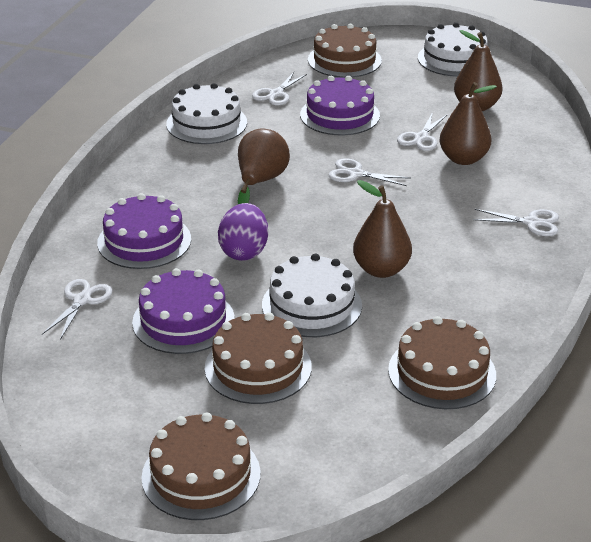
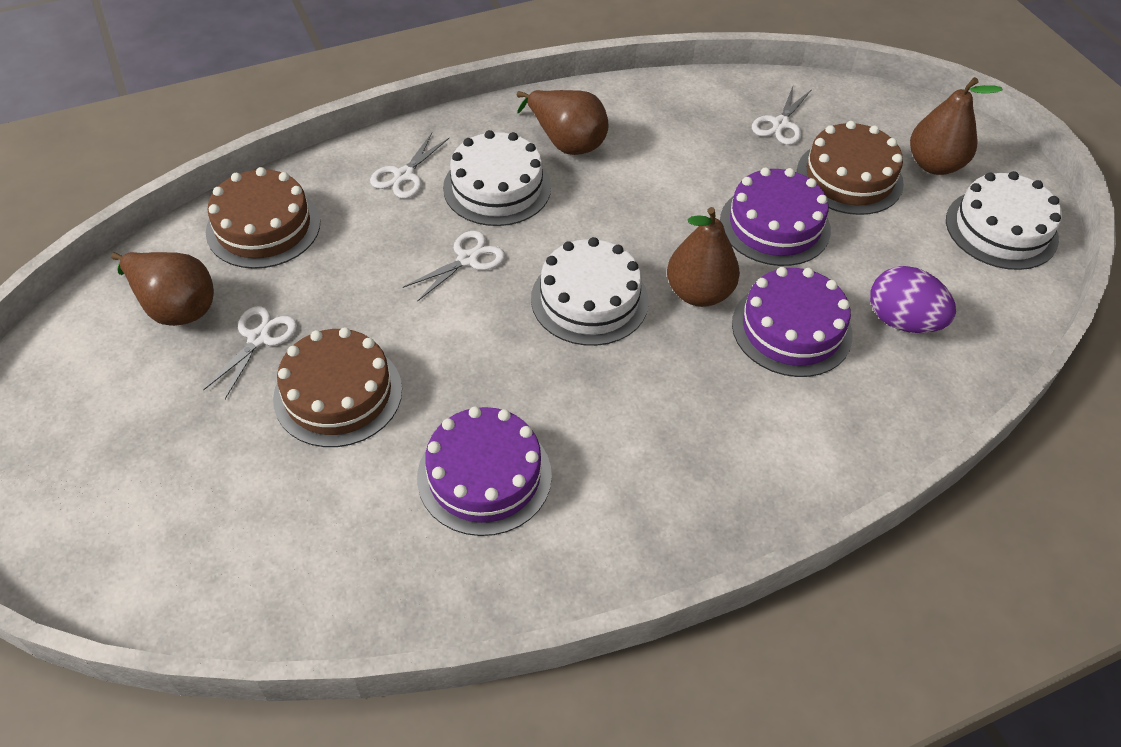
brown cake: 4 -> 3
white scissors: 5 -> 4

